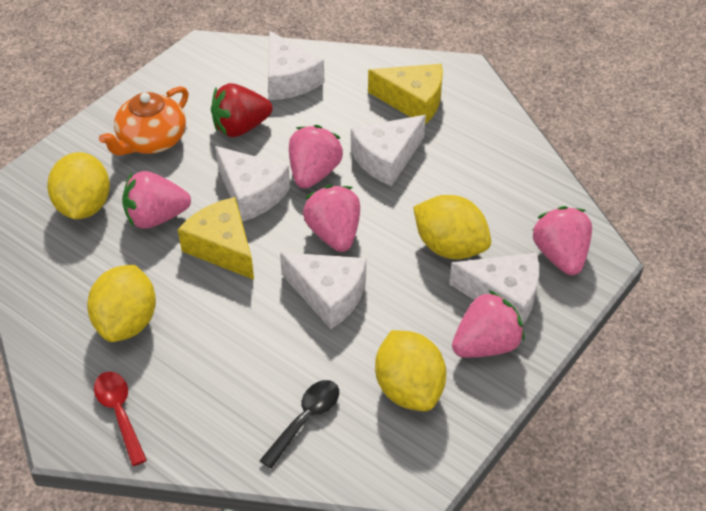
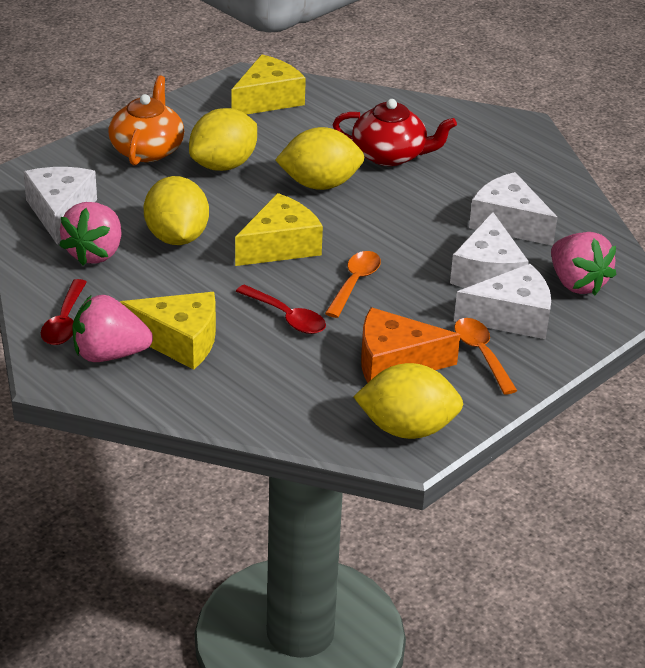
black spoon: 1 -> 0
orange cheese: 0 -> 1
orange spoon: 0 -> 2
pink strawberry: 5 -> 3
red spoon: 1 -> 2
red strawberry: 1 -> 0
red teapot: 0 -> 1
white cheese: 5 -> 4
yellow cheese: 2 -> 3

